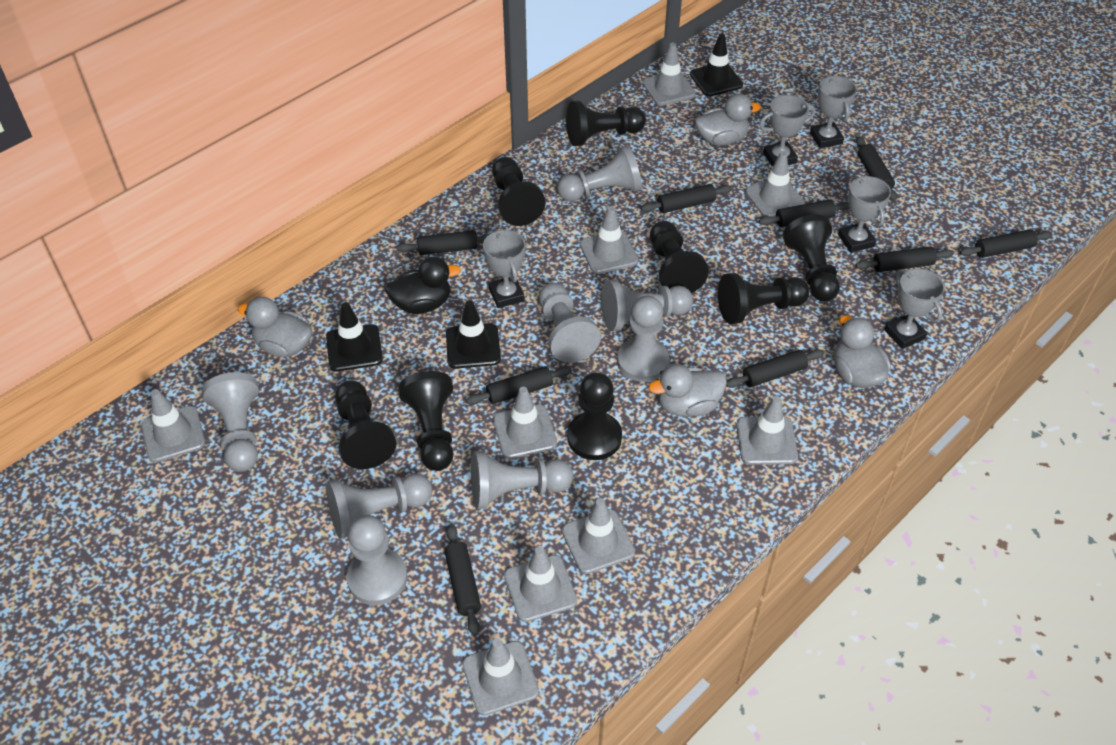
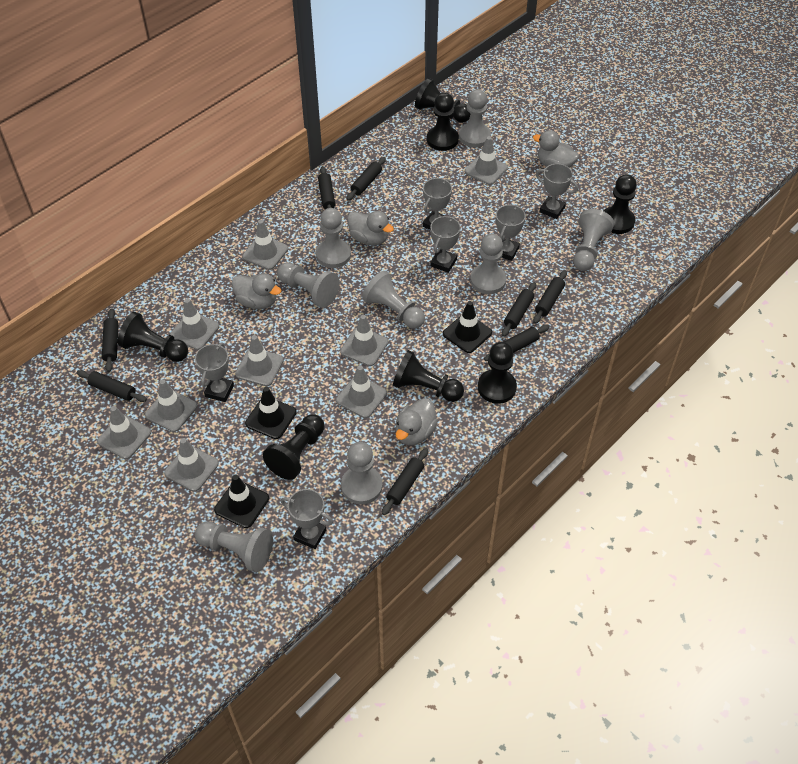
black duck: 1 -> 0
black pawn: 8 -> 7
black rolling pin: 9 -> 8
grey trophy: 5 -> 6

